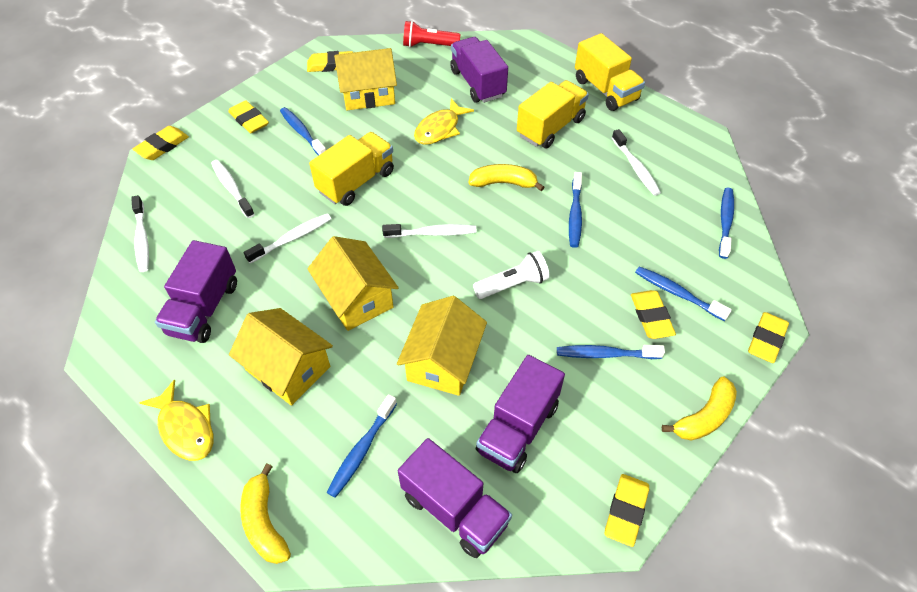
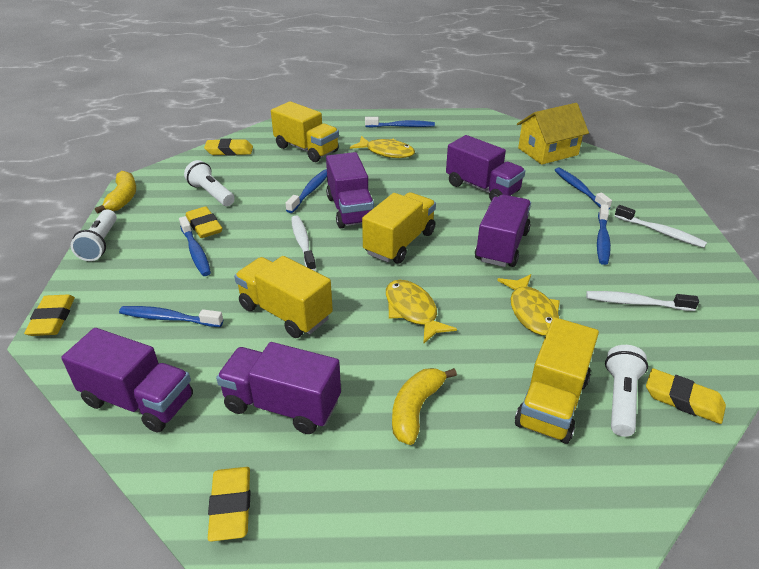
purple truck: 4 -> 5
red flashlight: 1 -> 0
white flashlight: 1 -> 3
white toothbrush: 5 -> 3
yellow banana: 3 -> 2
yellow eraser: 6 -> 5
yellow fish: 2 -> 3
yellow house: 4 -> 1
yellow truck: 3 -> 4

